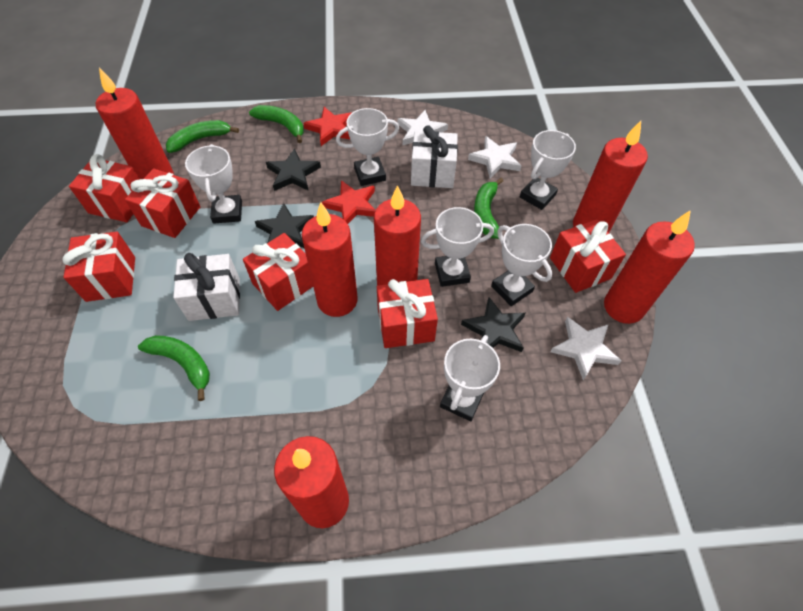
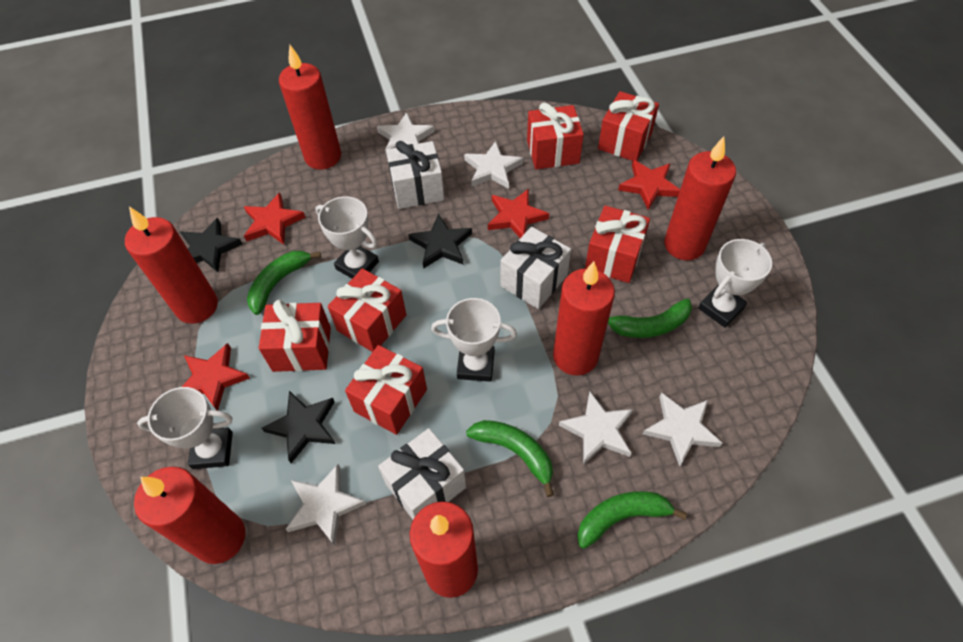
red star: 2 -> 4
white gift: 2 -> 3
white star: 3 -> 5
white trophy: 6 -> 4

